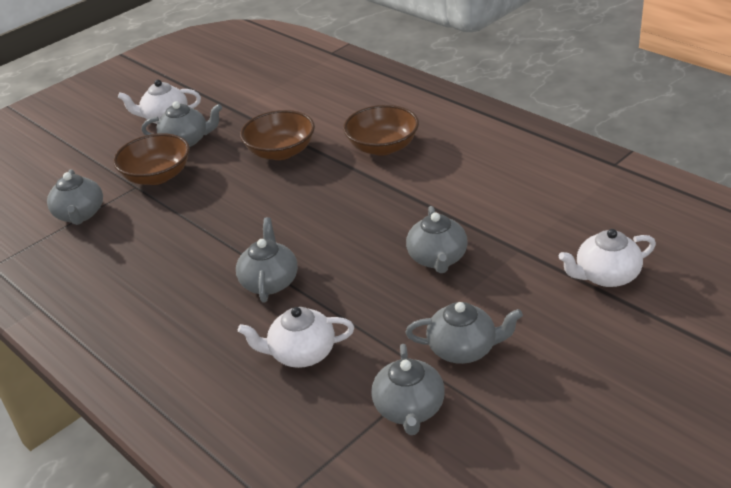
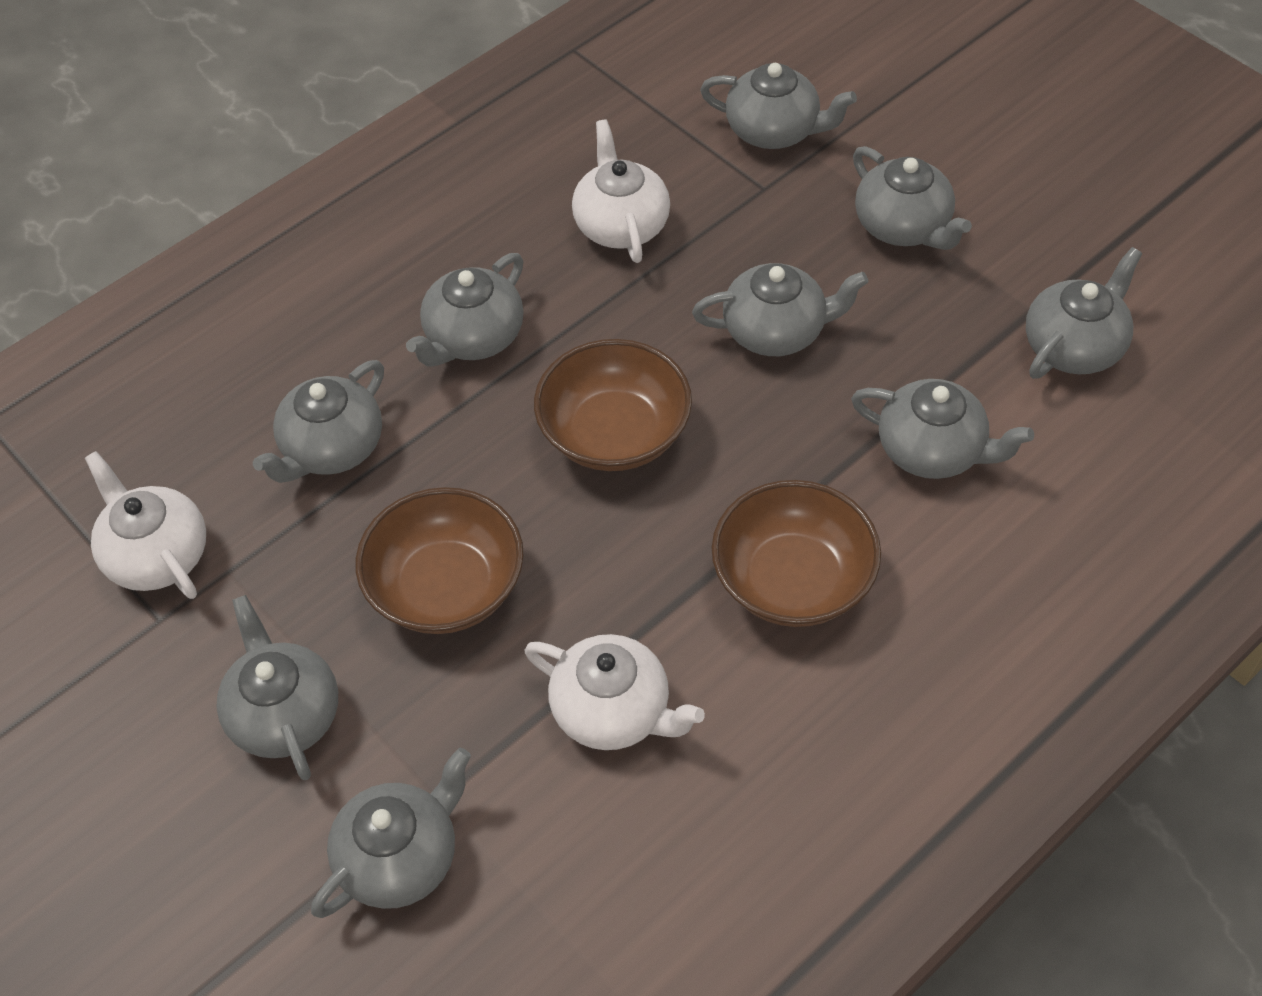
grey teapot: 6 -> 9

